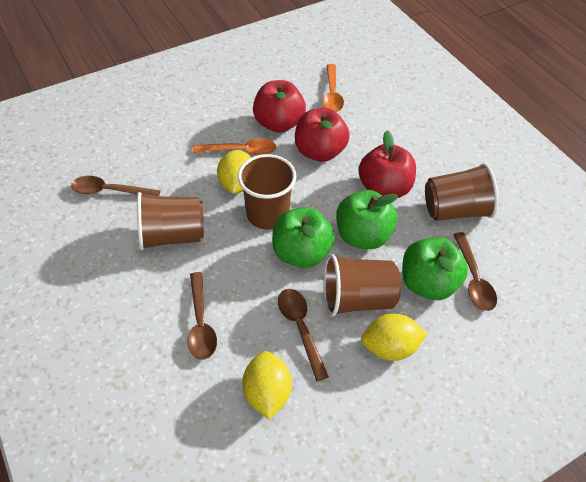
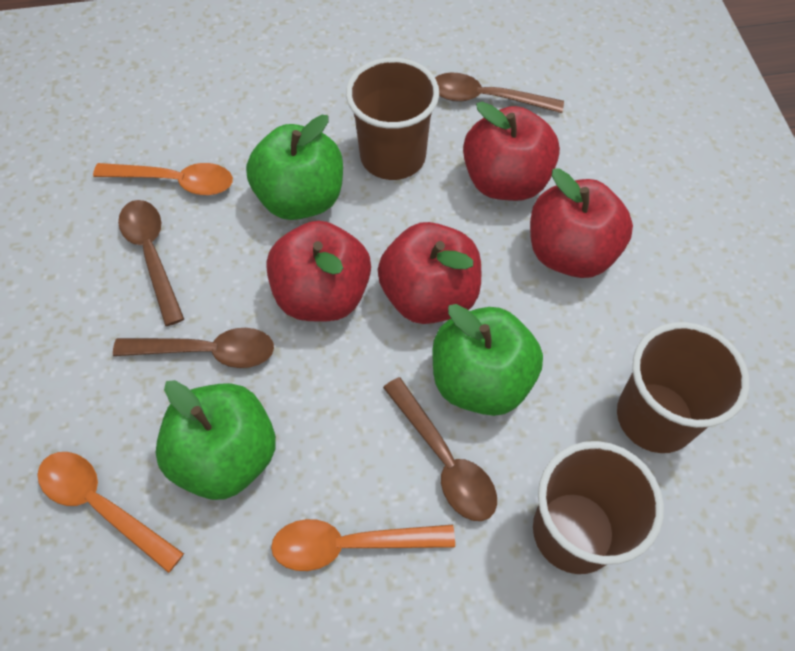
brown cup: 4 -> 3
orange spoon: 2 -> 3
red apple: 3 -> 4
yellow lemon: 3 -> 0

